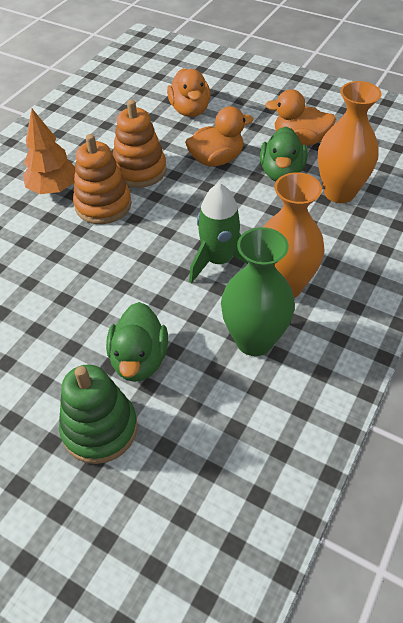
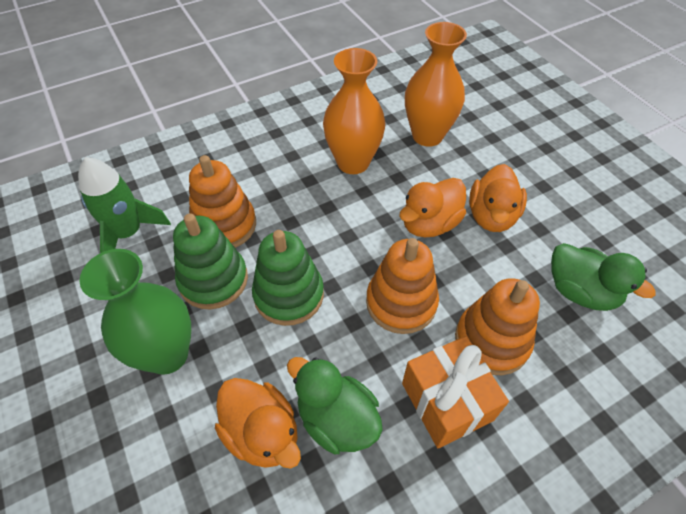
green stacking toy: 1 -> 2
orange gift: 0 -> 1
orange stacking toy: 2 -> 3
orange tree: 1 -> 0

